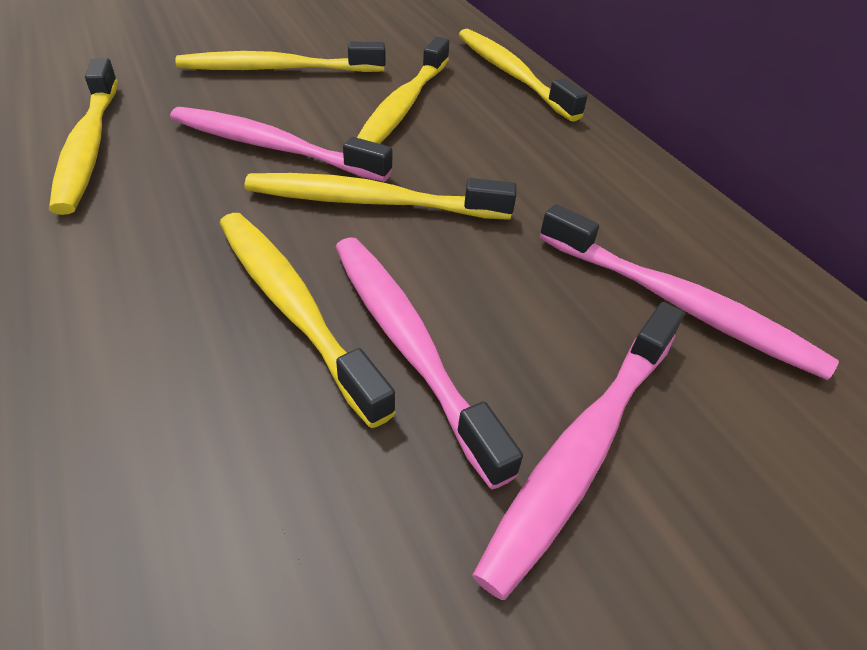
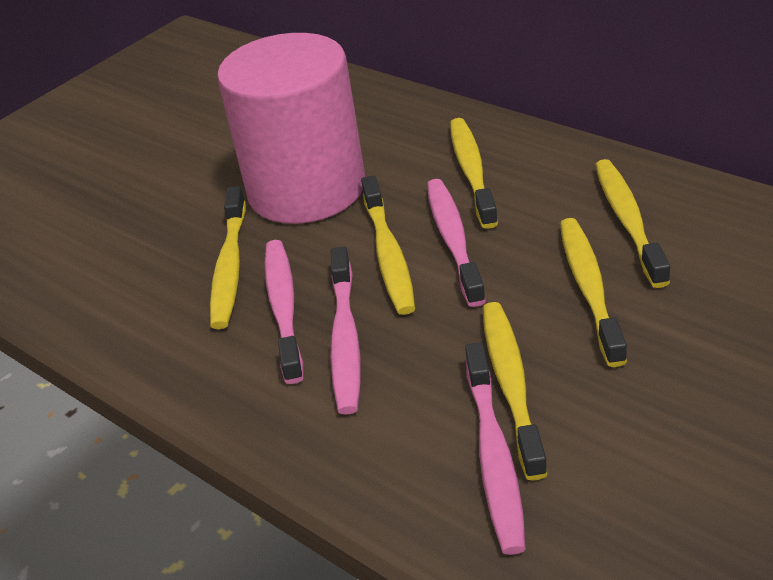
pink cylinder: 0 -> 1

